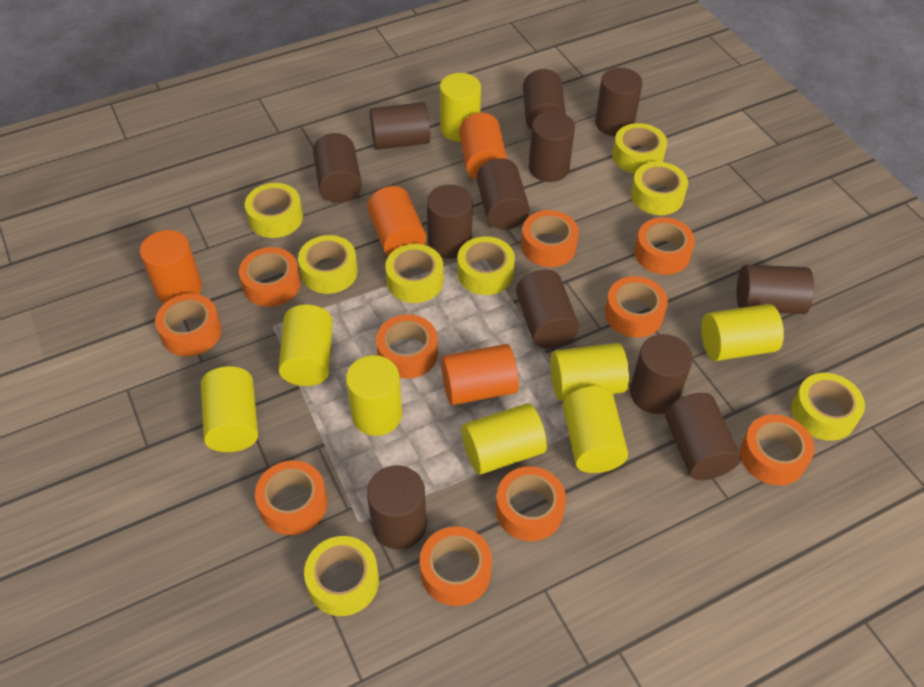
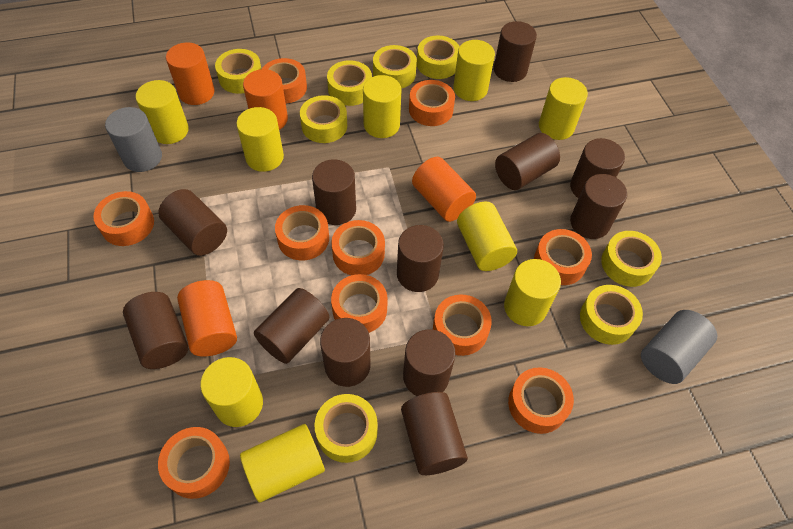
grey cylinder: 0 -> 2
yellow cylinder: 8 -> 9

